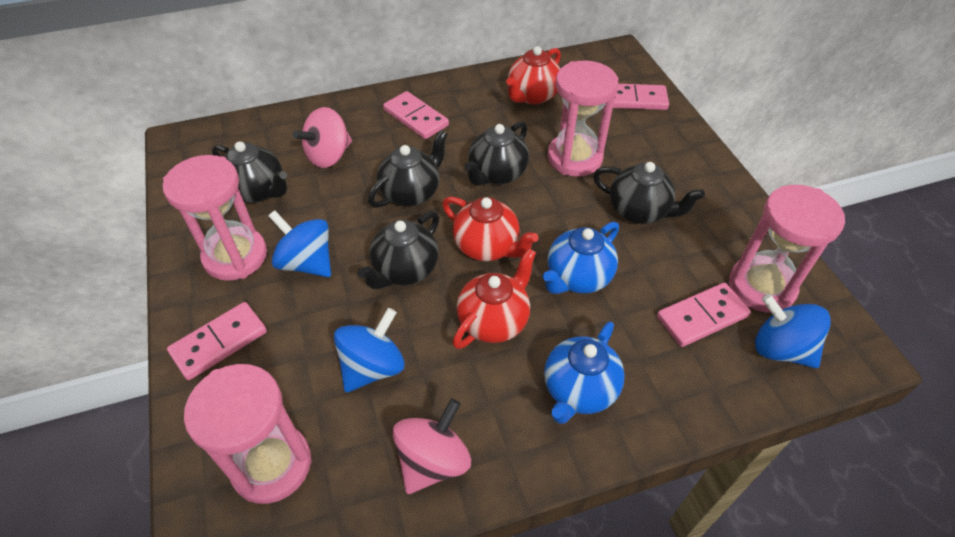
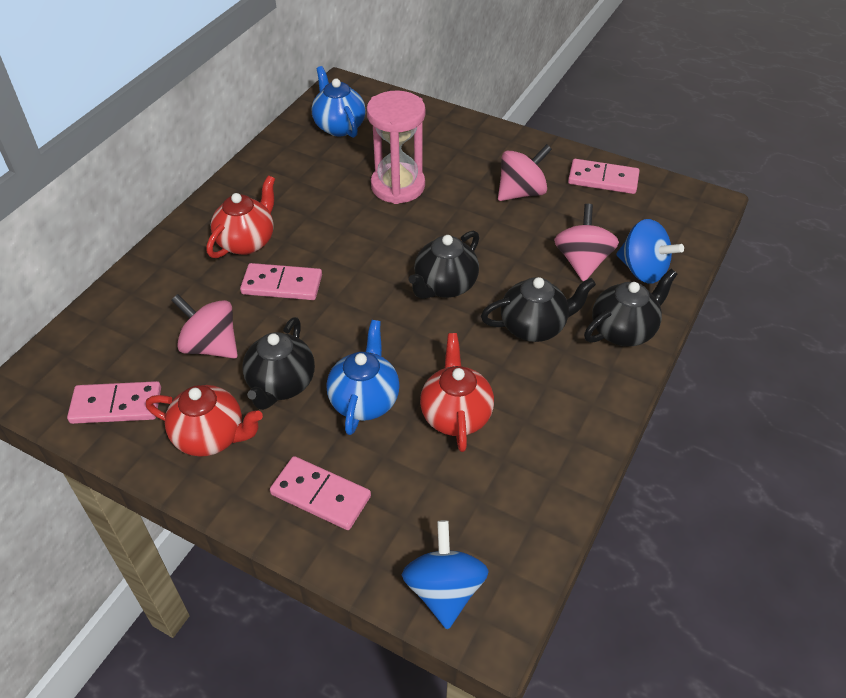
black teapot: 5 -> 4
blue spinning top: 3 -> 2
pink hourglass: 4 -> 1
pink spinning top: 2 -> 3

